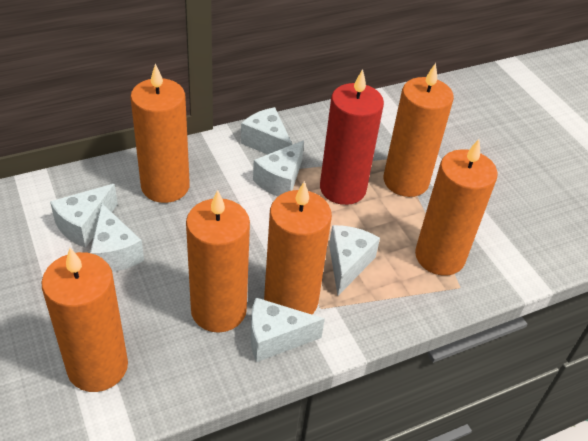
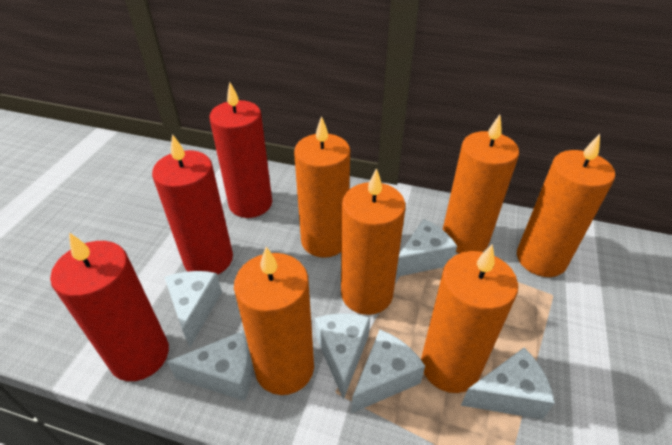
red candle: 1 -> 3

